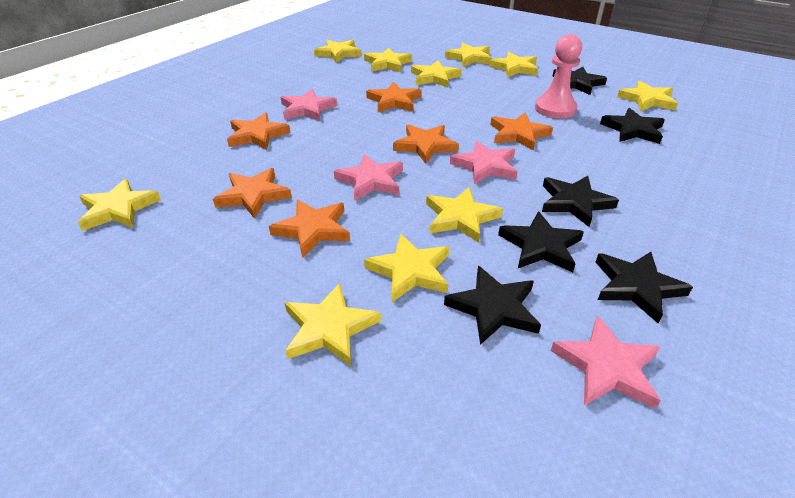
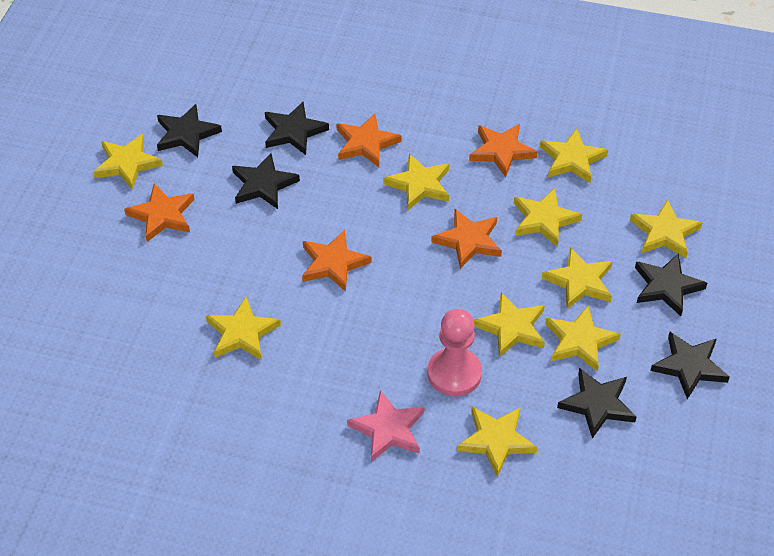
orange star: 6 -> 5
pink star: 4 -> 1

